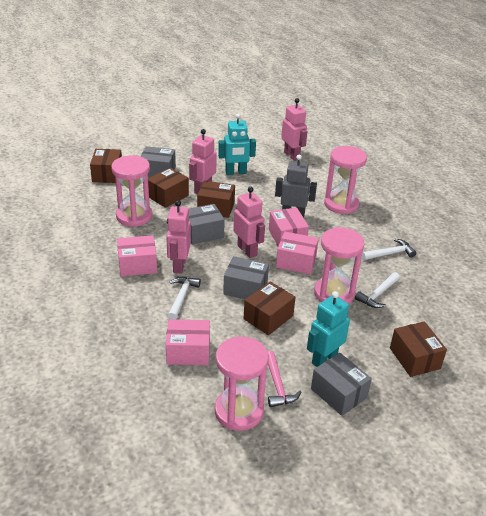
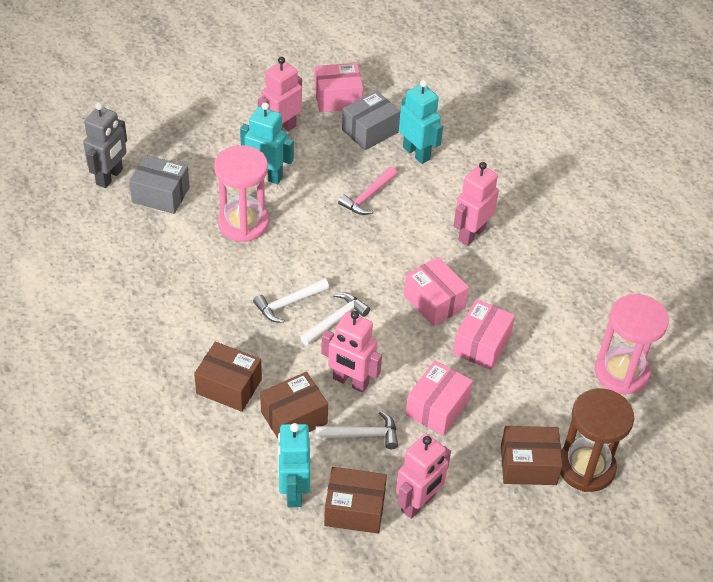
brown box: 5 -> 4
brown hourglass: 0 -> 1
grey box: 4 -> 2
pink hourglass: 4 -> 2
turquoise robot: 2 -> 3

